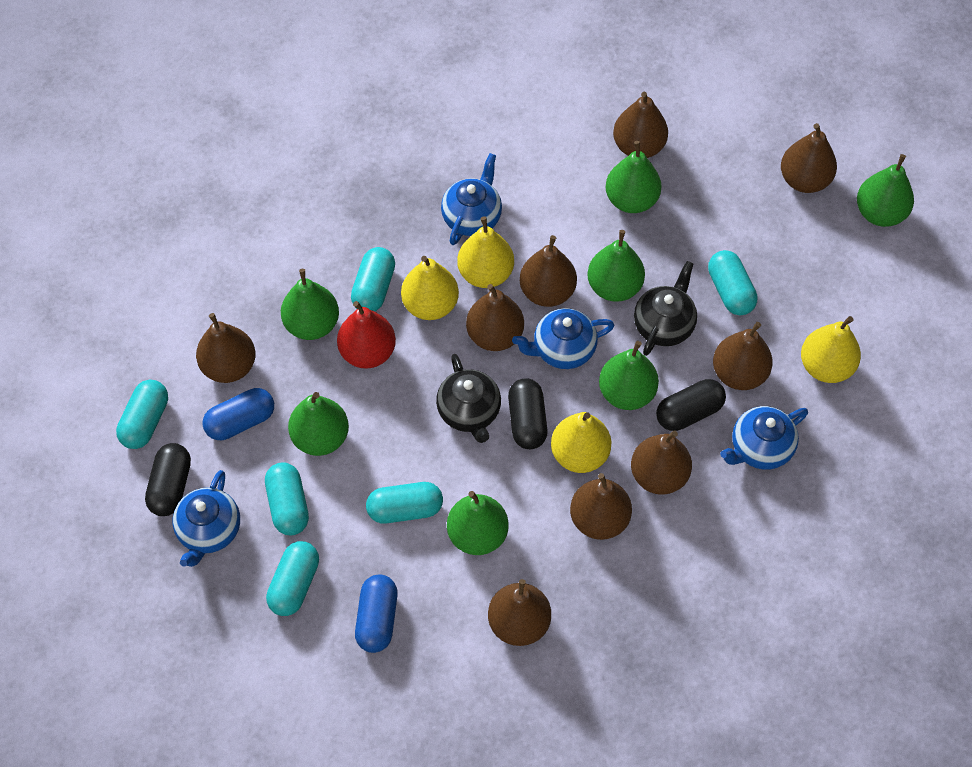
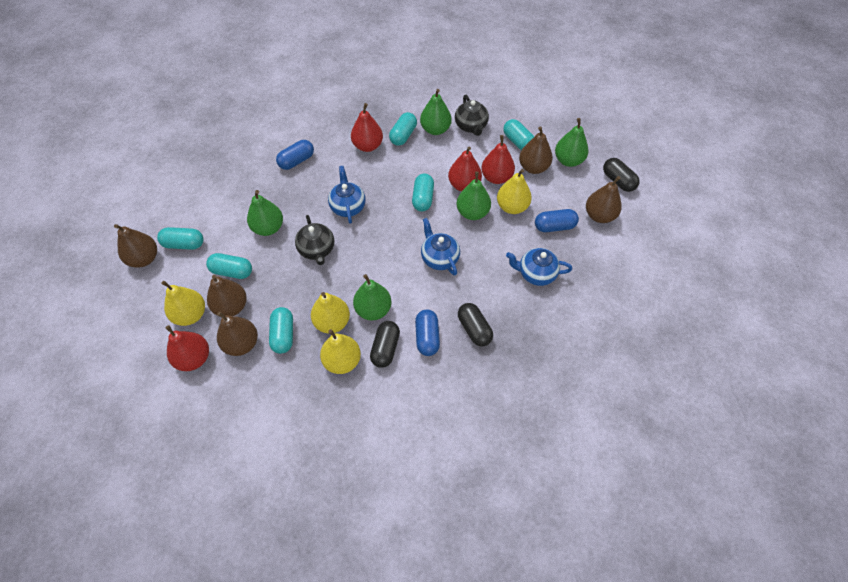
blue capsule: 2 -> 3
blue teapot: 4 -> 3
brown pear: 9 -> 5
green pear: 7 -> 5
red pear: 1 -> 4

